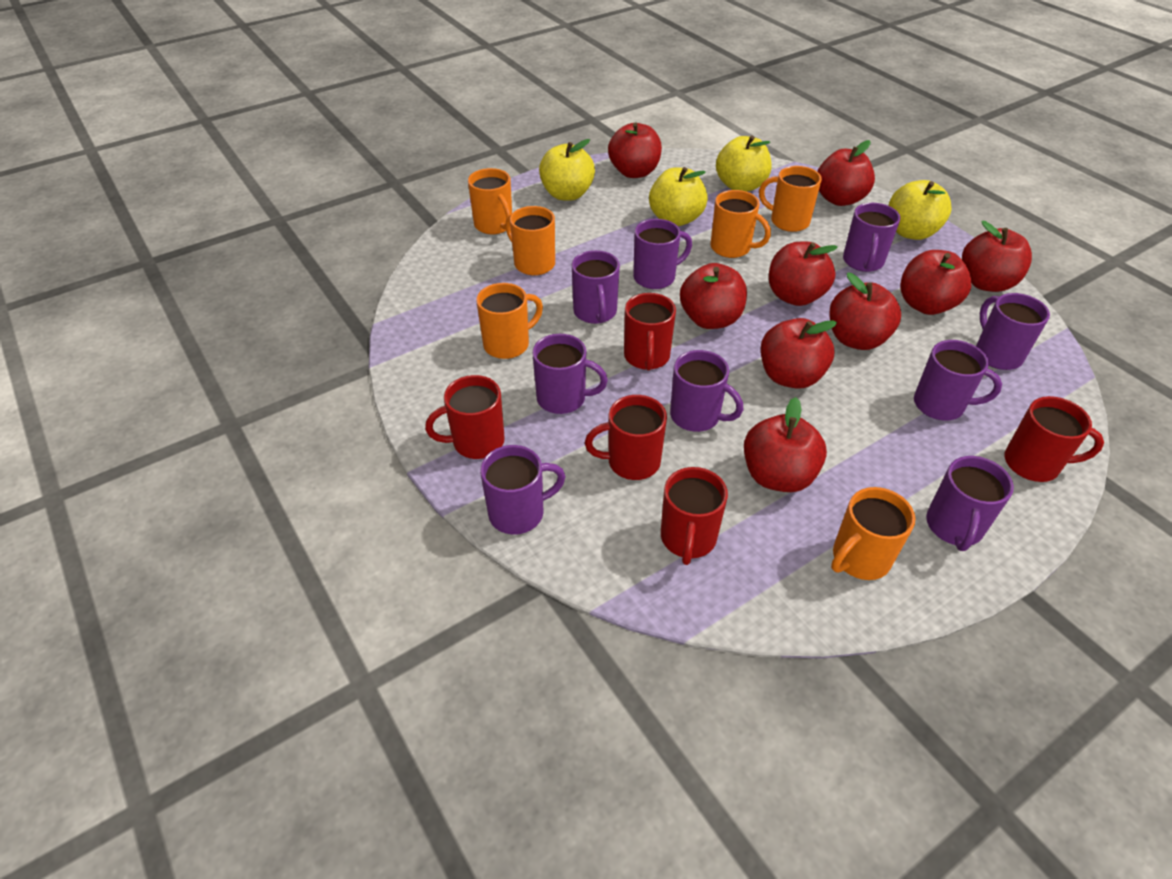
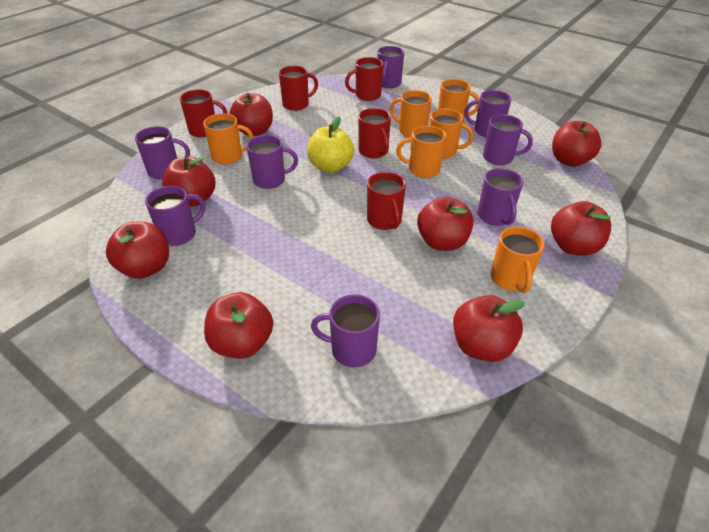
purple mug: 9 -> 8
red apple: 9 -> 8
yellow apple: 4 -> 1

